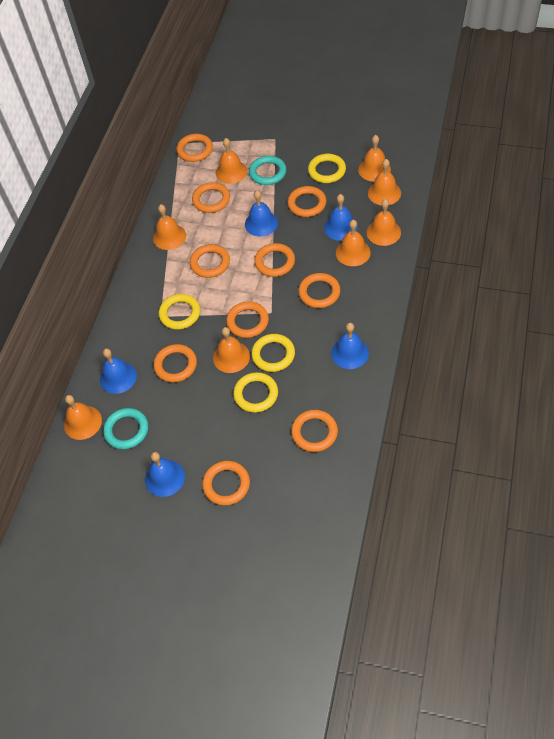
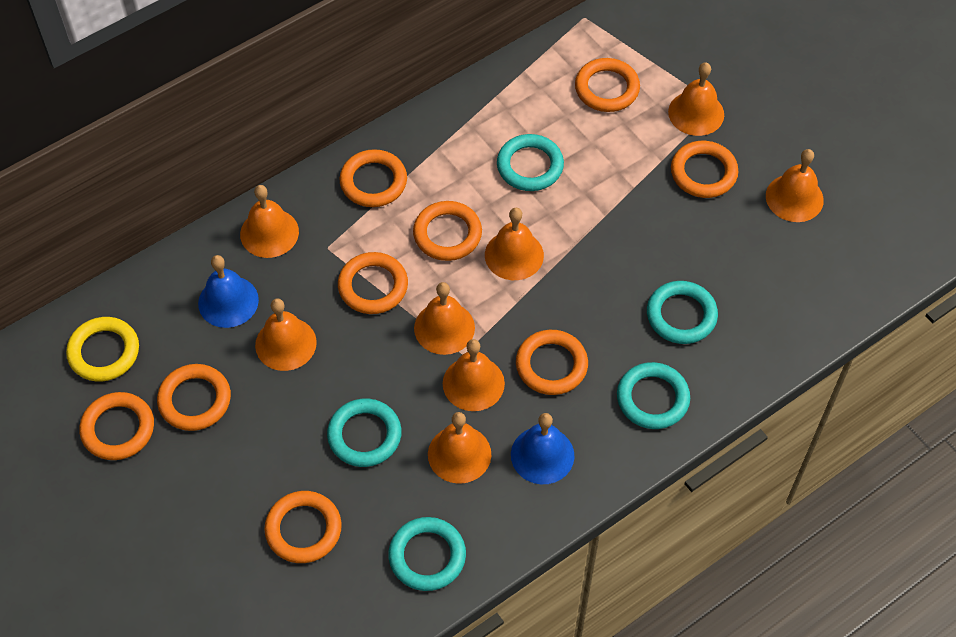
blue bell: 5 -> 2
orange ring: 10 -> 9
turquoise ring: 2 -> 5
yellow ring: 4 -> 1

